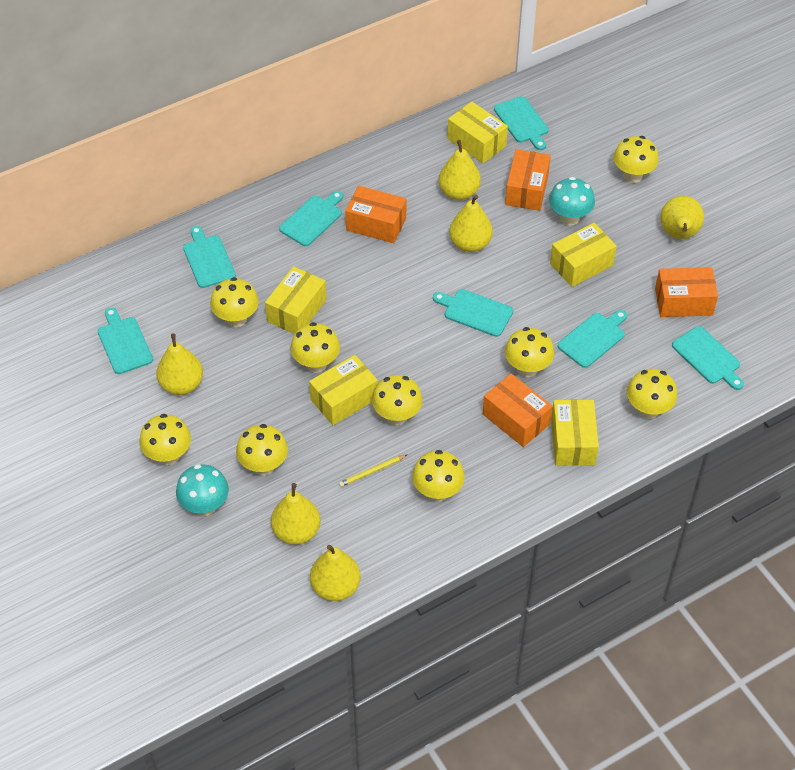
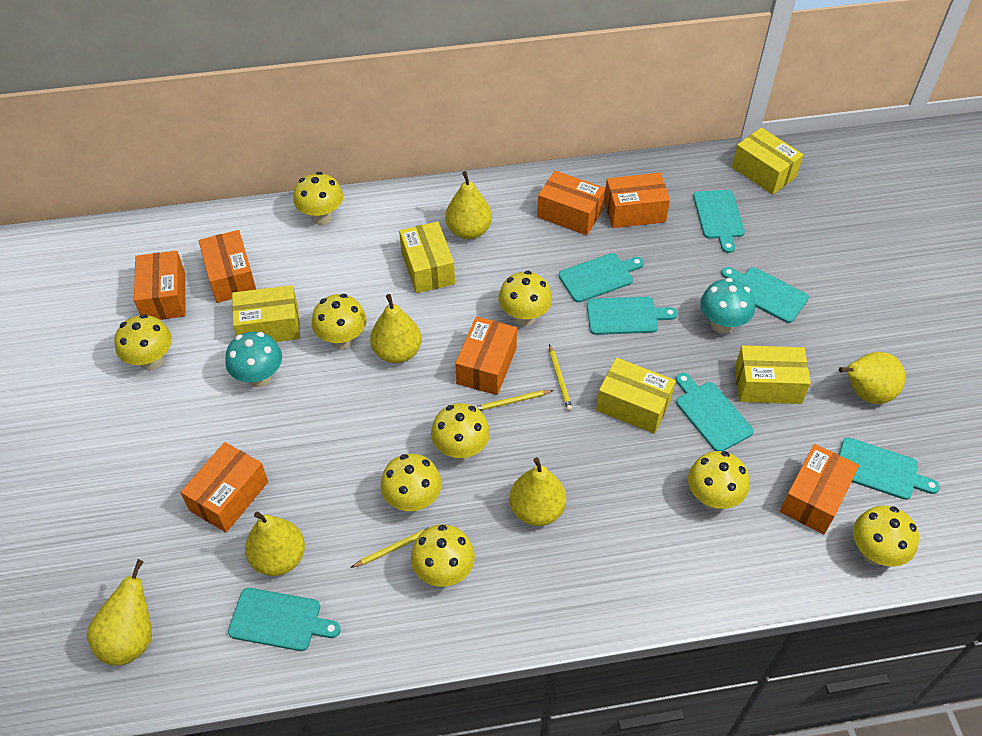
orange box: 4 -> 7
yellow pencil: 1 -> 3

